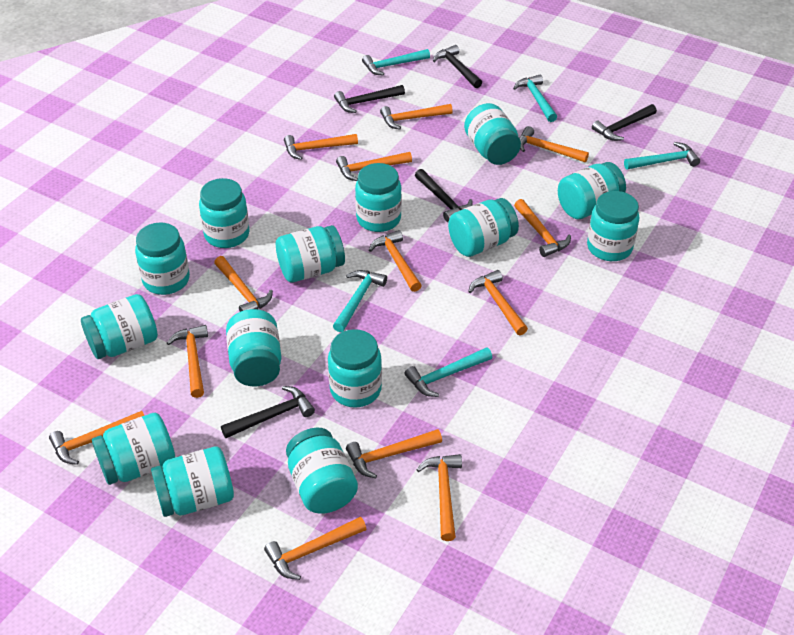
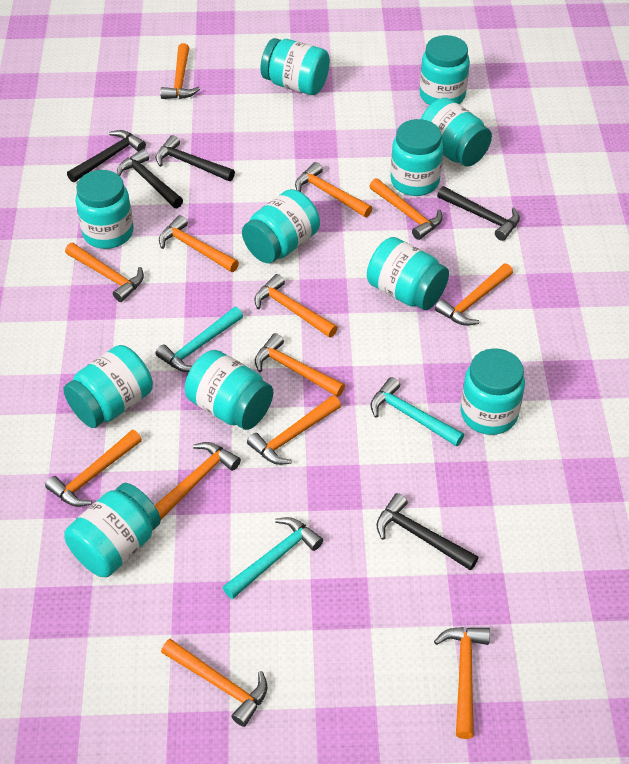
turquoise hammer: 5 -> 3
turquoise jar: 14 -> 11

